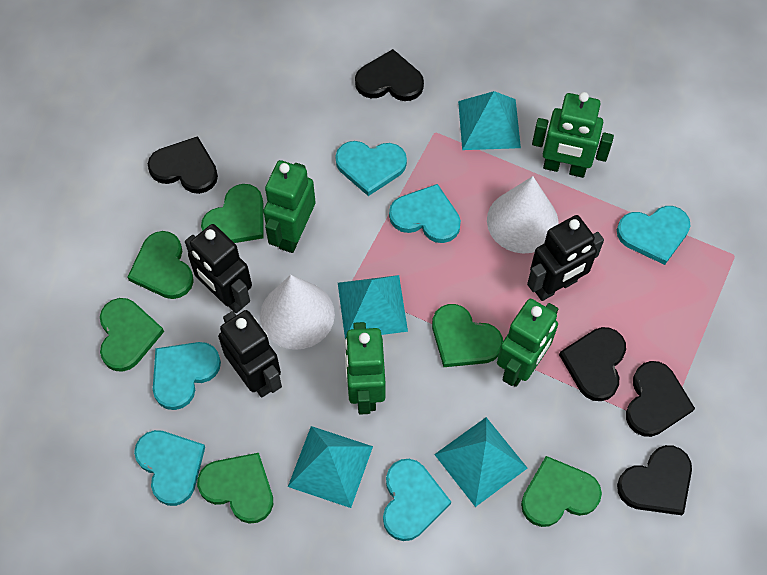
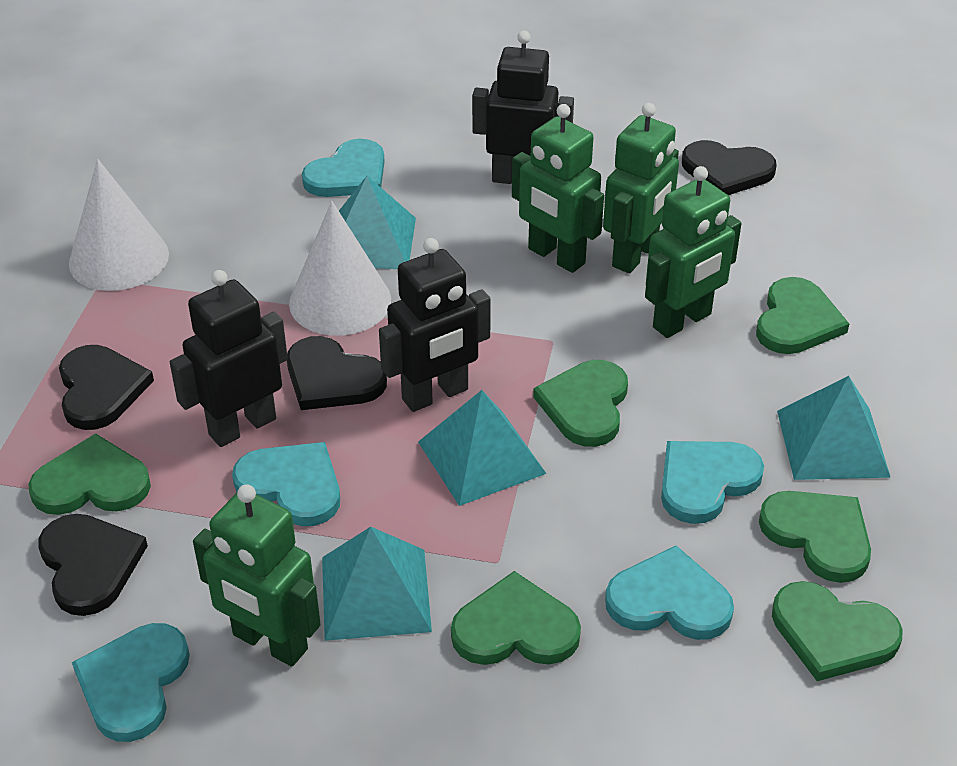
black heart: 5 -> 4
turquoise heart: 6 -> 5

